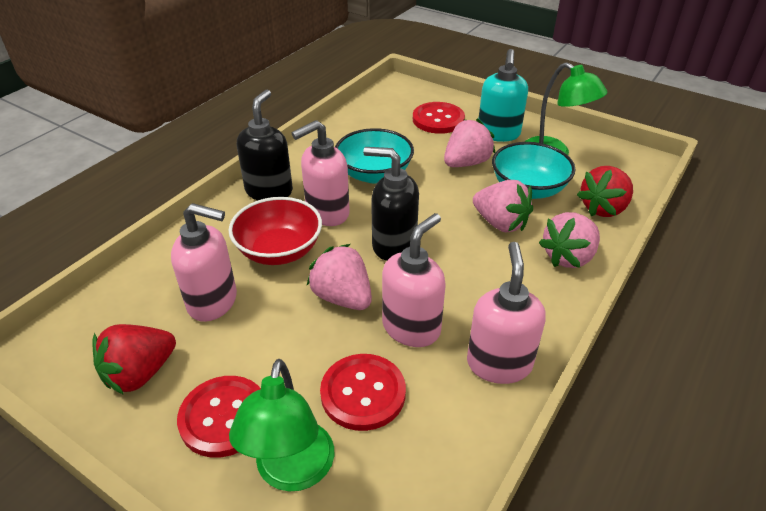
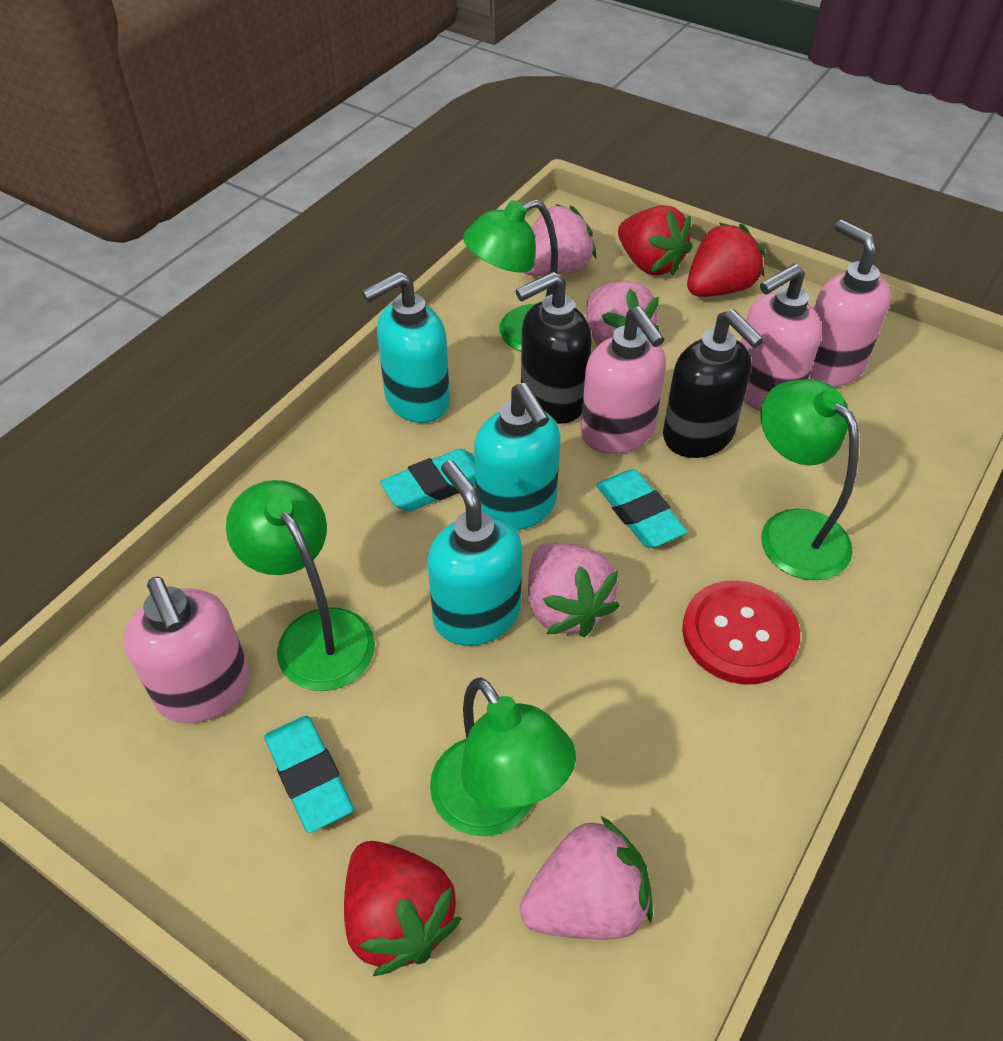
green lamp: 2 -> 4
red bowl: 1 -> 0
red button: 3 -> 1
red strawberry: 2 -> 3
turquoise bowl: 2 -> 0
turquoise eraser: 0 -> 3
turquoise soap dispenser: 1 -> 3

